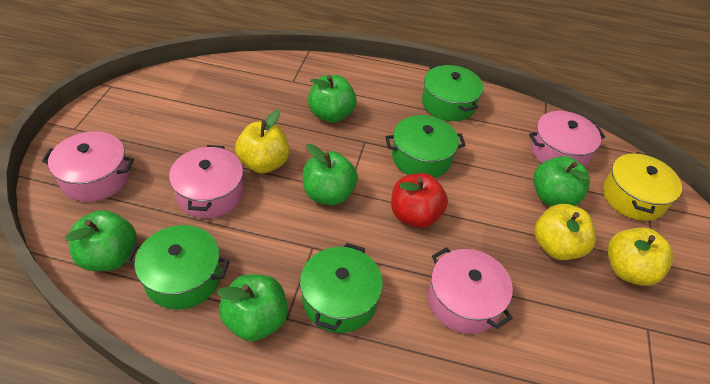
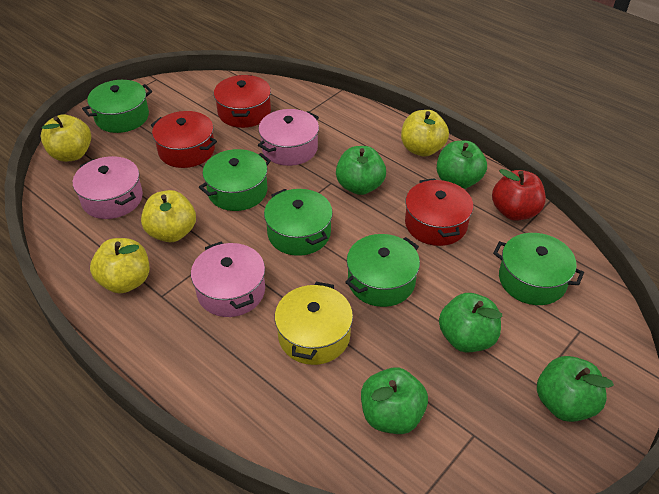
green pot: 4 -> 5
pink pot: 4 -> 3
red pot: 0 -> 3
yellow apple: 3 -> 4

